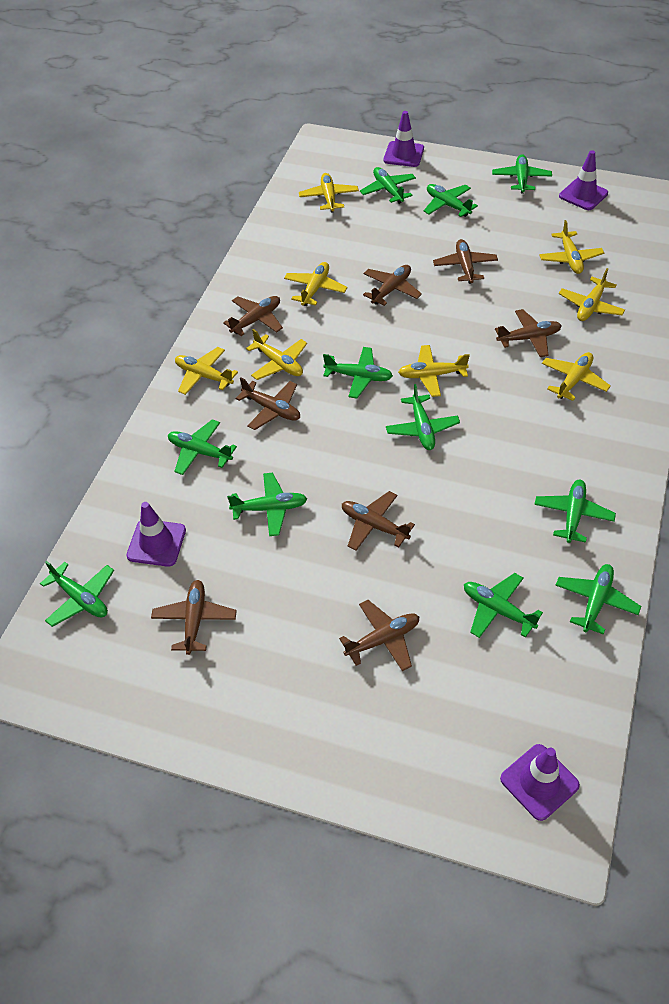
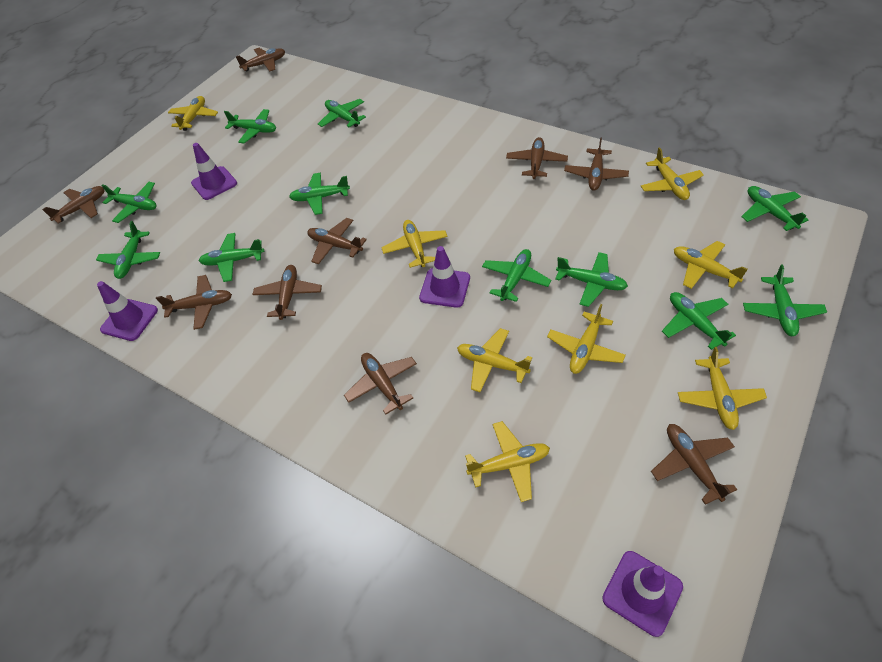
brown plane: 8 -> 9

